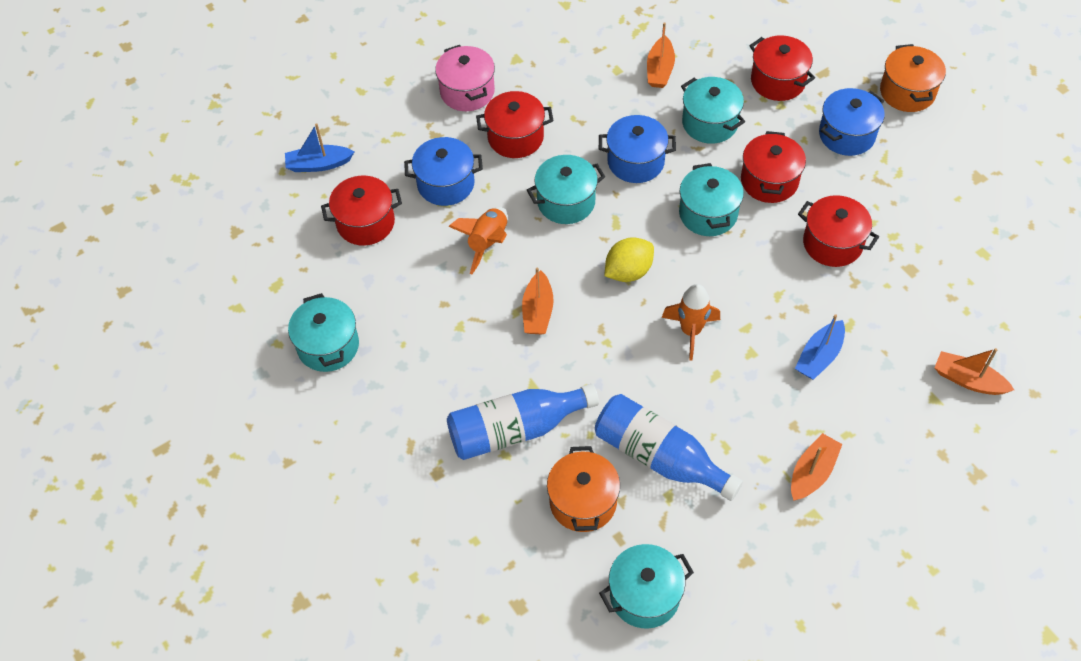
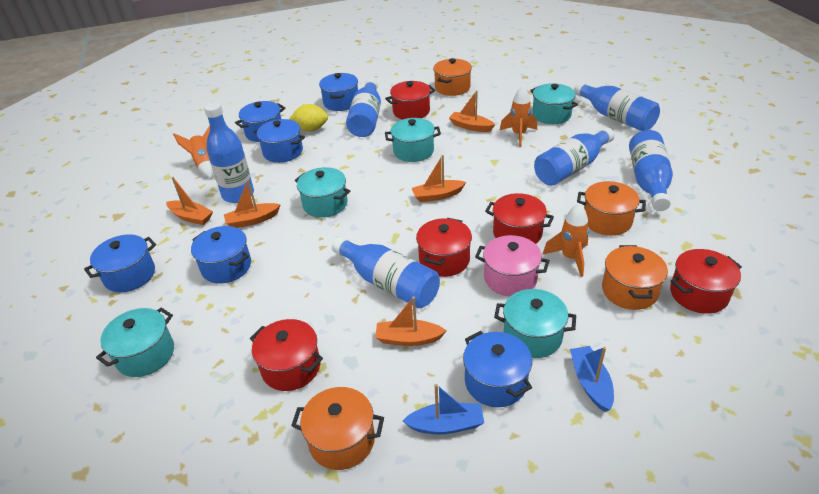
blue bottle: 2 -> 6
blue pot: 3 -> 6
orange boat: 4 -> 5
orange pot: 2 -> 4
orange rocket: 2 -> 3

